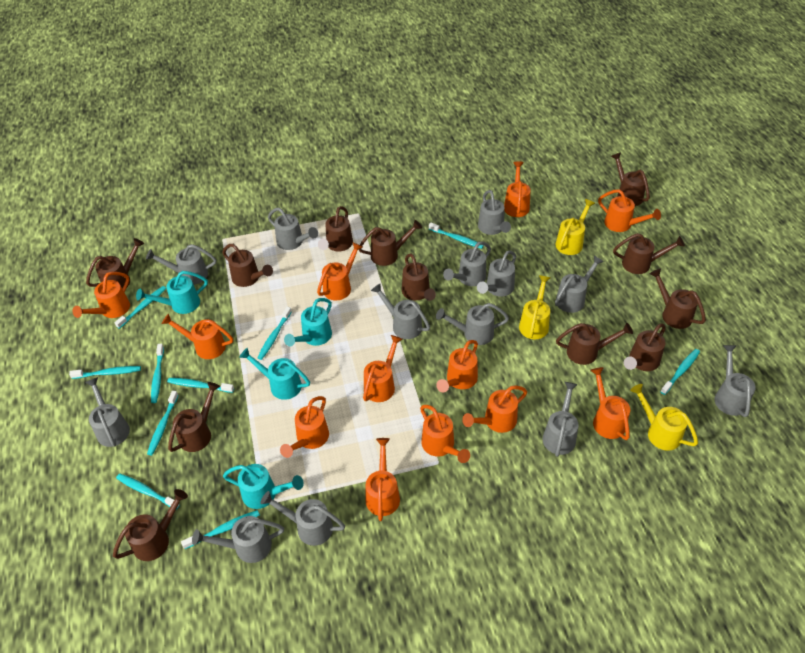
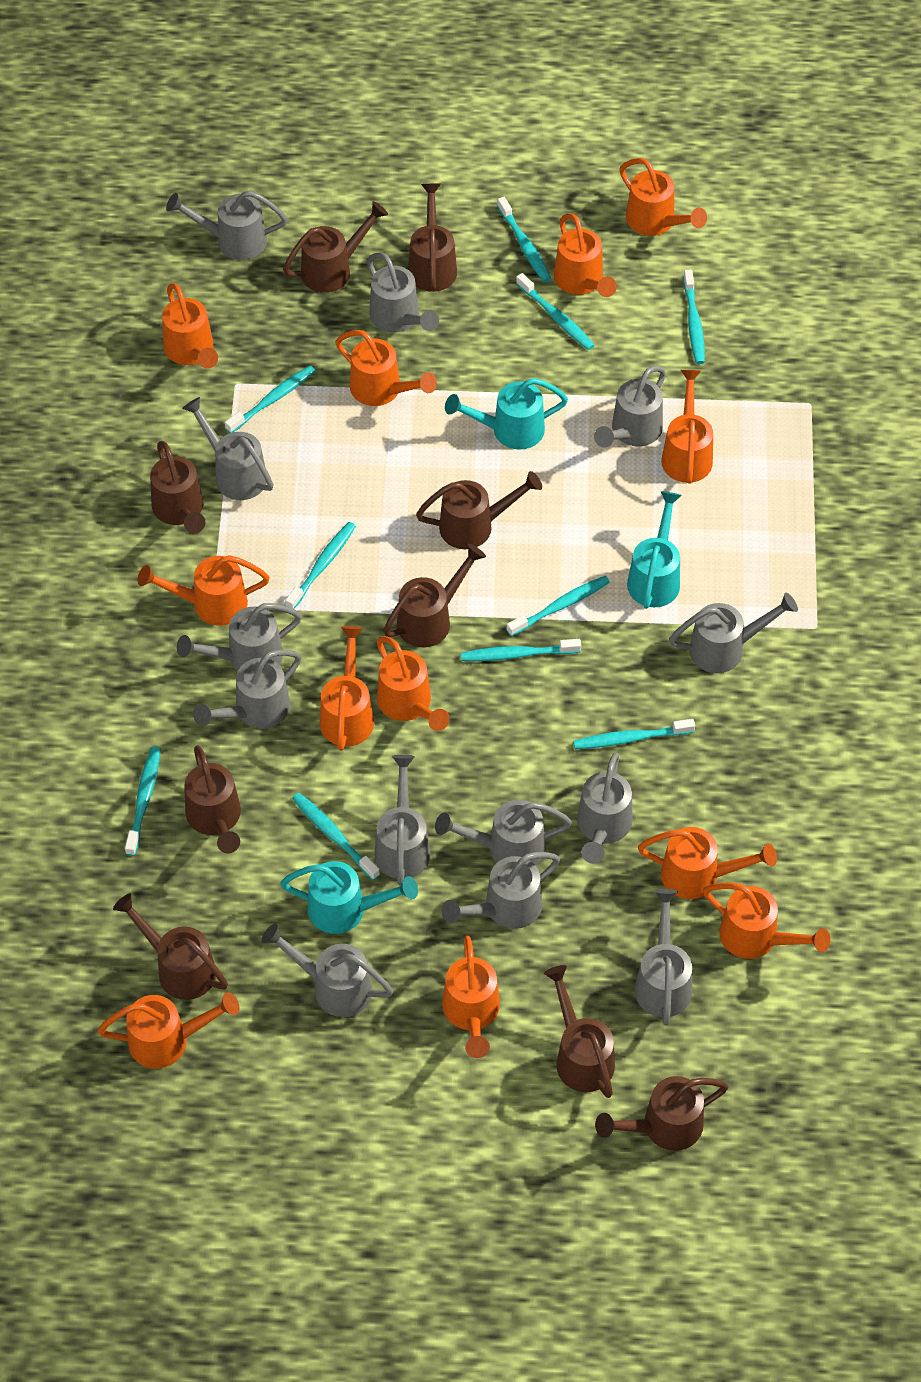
brown watering can: 12 -> 9
turquoise watering can: 4 -> 3
yellow watering can: 3 -> 0

